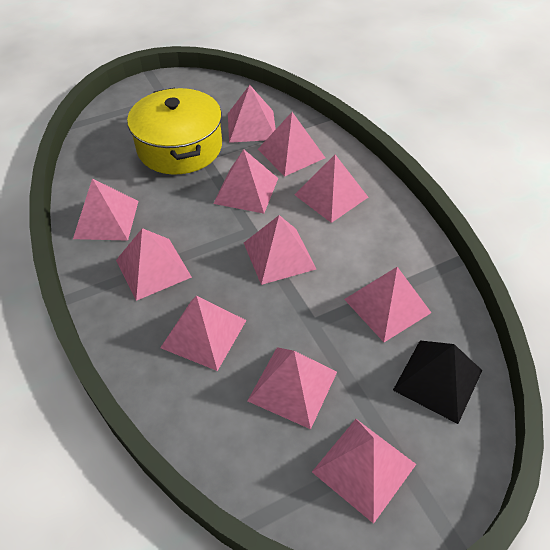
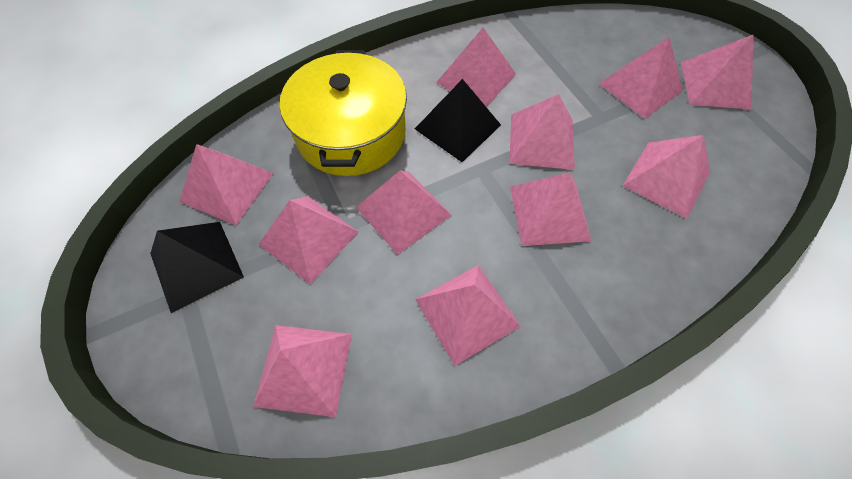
black pyramid: 1 -> 2

